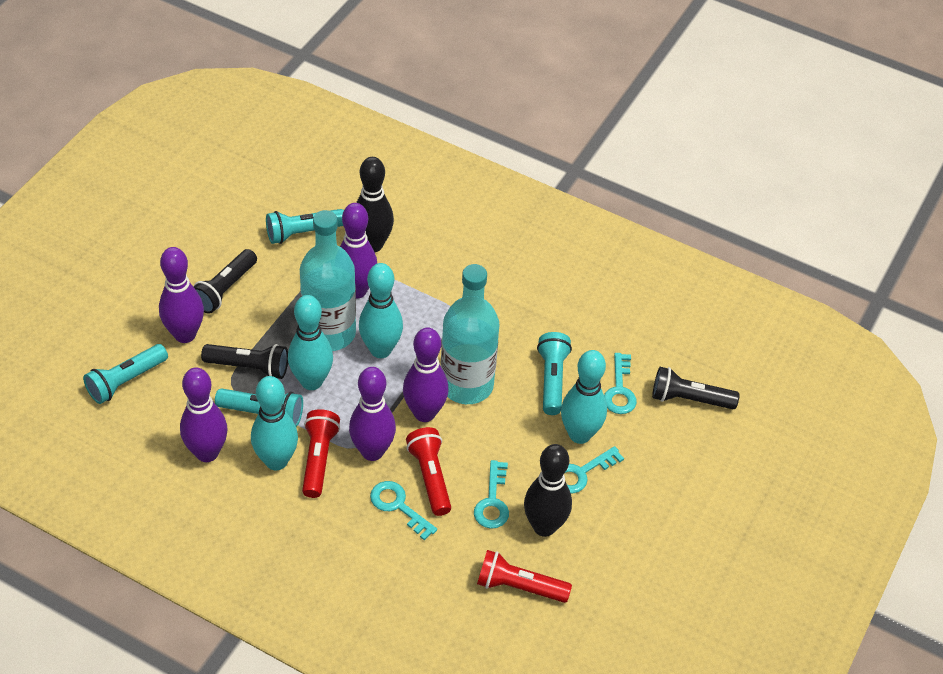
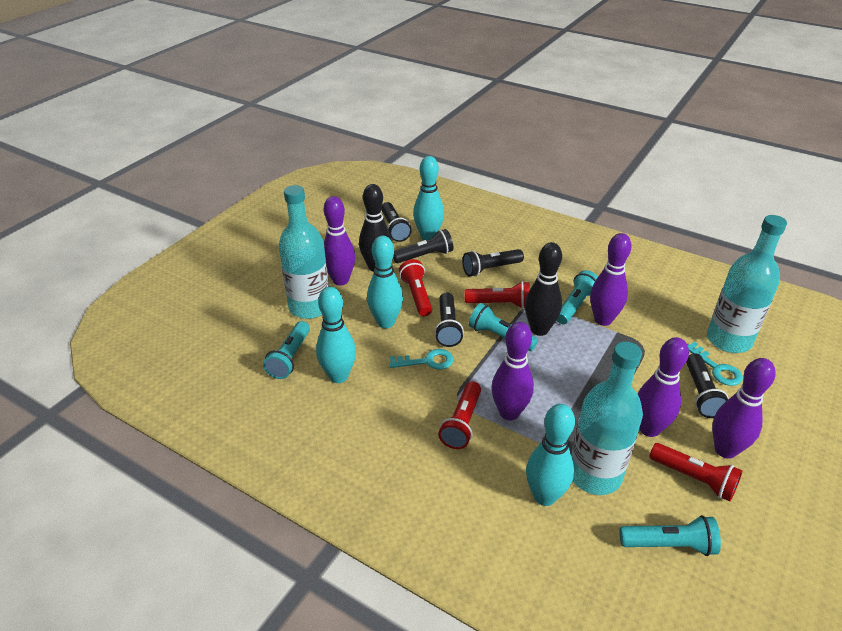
black flashlight: 3 -> 5
red flashlight: 3 -> 4
turquoise bottle: 2 -> 3
turquoise key: 4 -> 2

